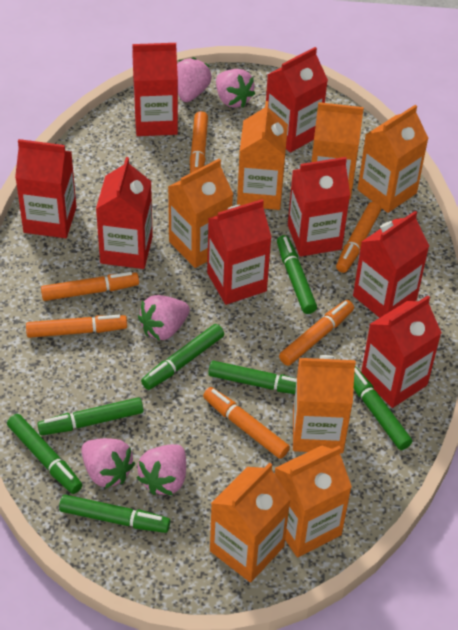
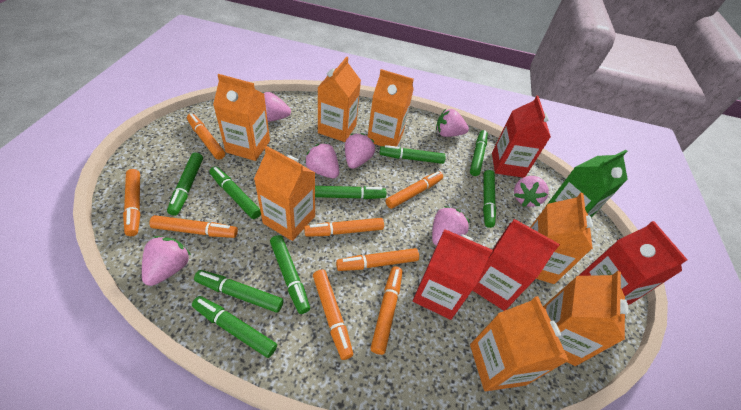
green carton: 0 -> 1
green marker: 7 -> 9
orange marker: 6 -> 8
pink strawberry: 5 -> 7
red carton: 8 -> 4

